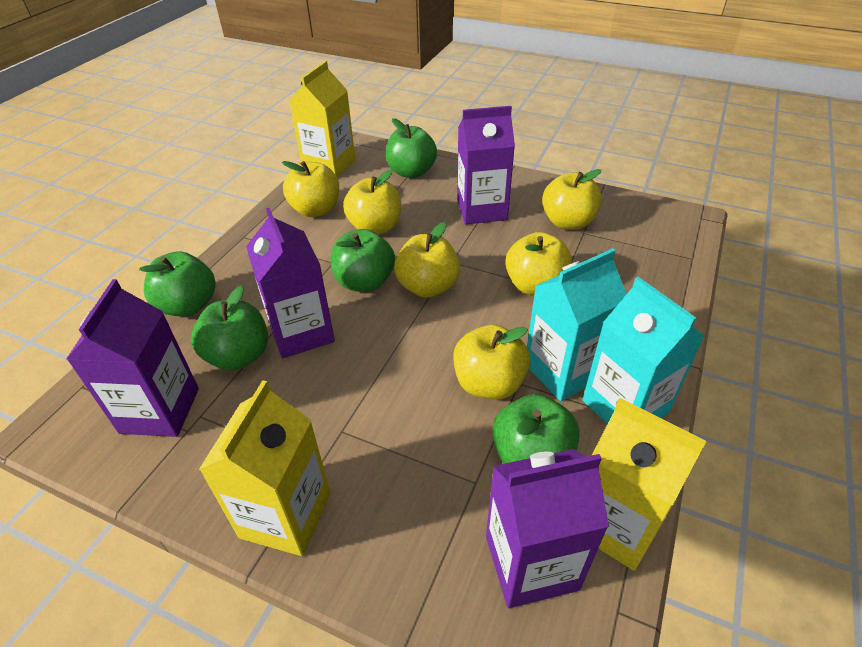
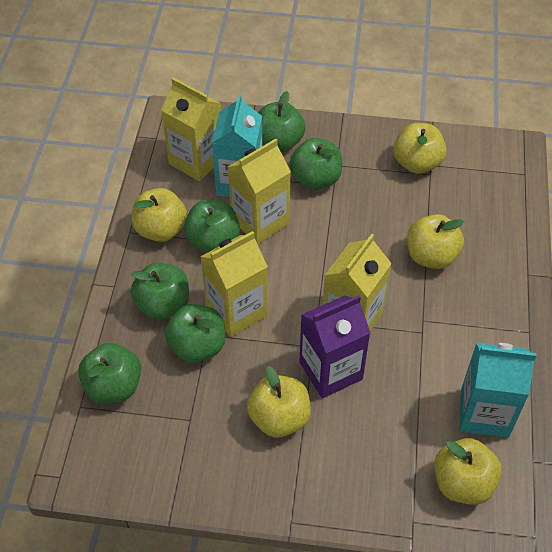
green apple: 5 -> 6
purple carton: 4 -> 1
yellow apple: 6 -> 5
yellow carton: 3 -> 4

